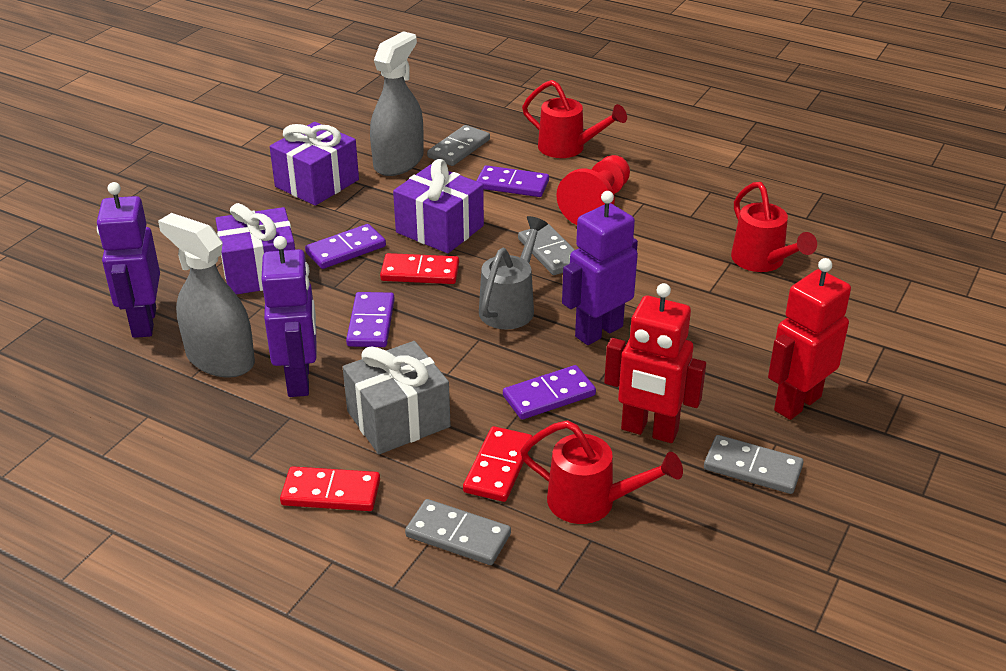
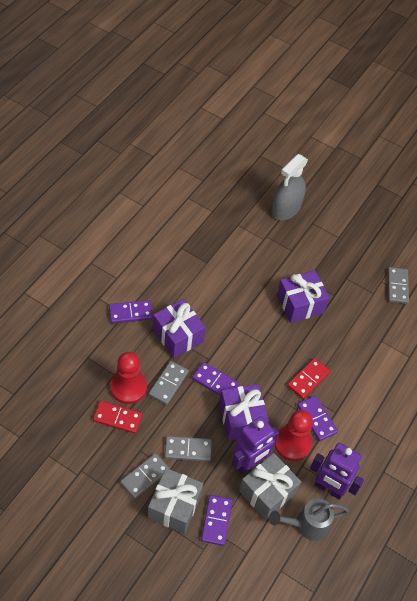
grey gift: 1 -> 2
grey spray bottle: 2 -> 1
purple robot: 3 -> 2
red domino: 3 -> 2
red pawn: 1 -> 2
red robot: 2 -> 0
red watering can: 3 -> 0

